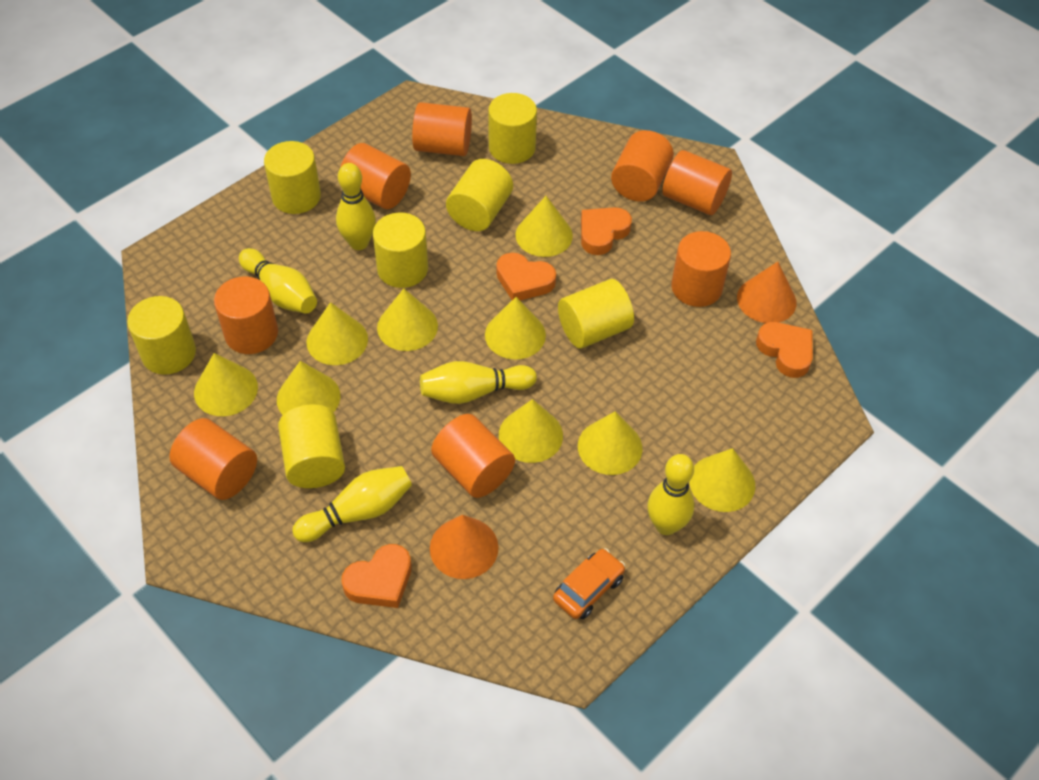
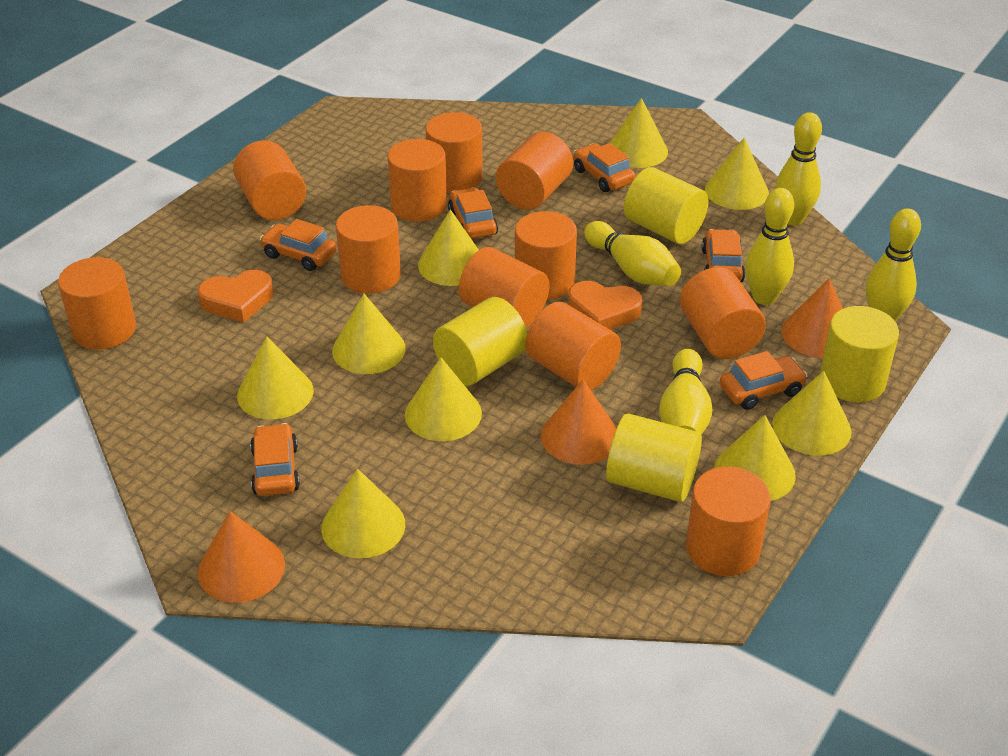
orange car: 1 -> 6
orange cone: 2 -> 3
orange cylinder: 8 -> 11
orange heart: 4 -> 2
yellow cylinder: 7 -> 4

